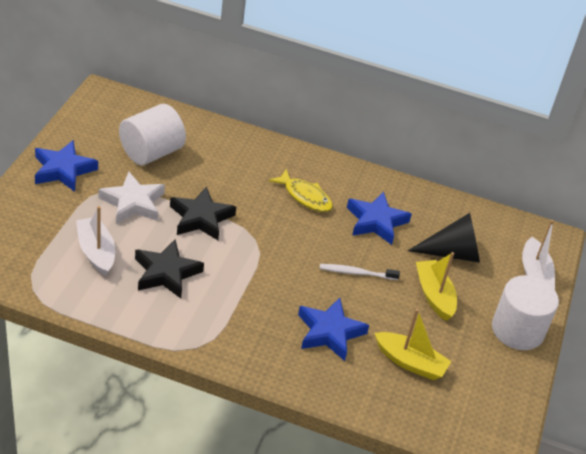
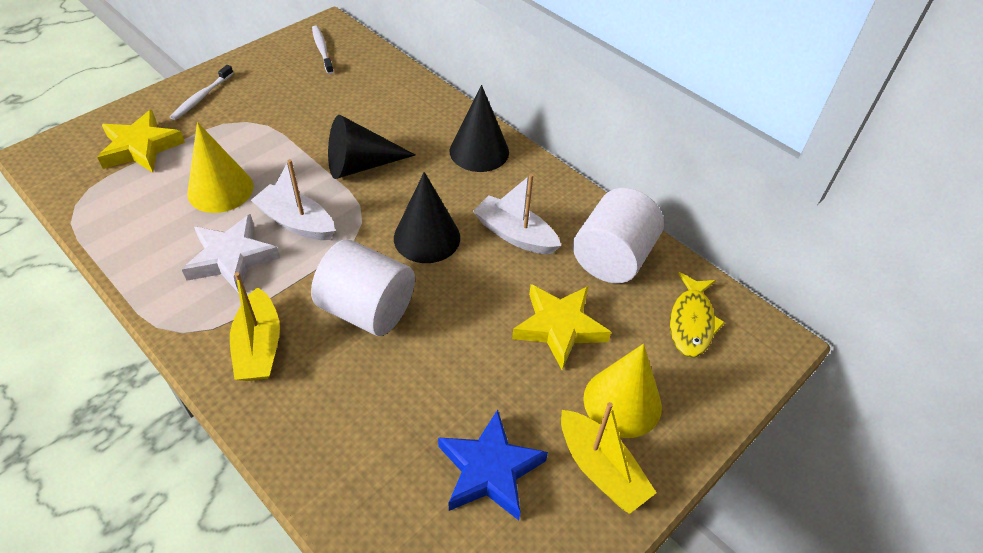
black cone: 1 -> 3
black star: 2 -> 0
blue star: 3 -> 1
white toothbrush: 1 -> 2
yellow cone: 0 -> 2
yellow star: 0 -> 2

